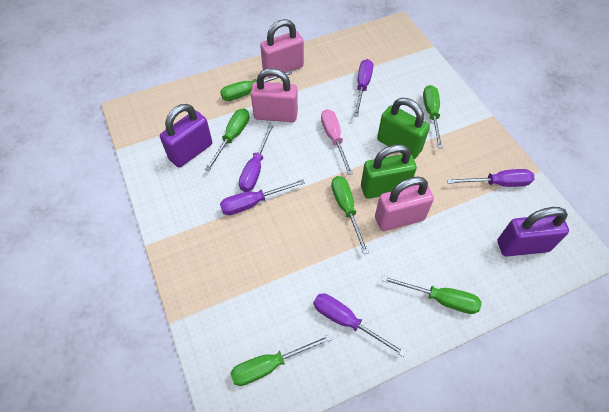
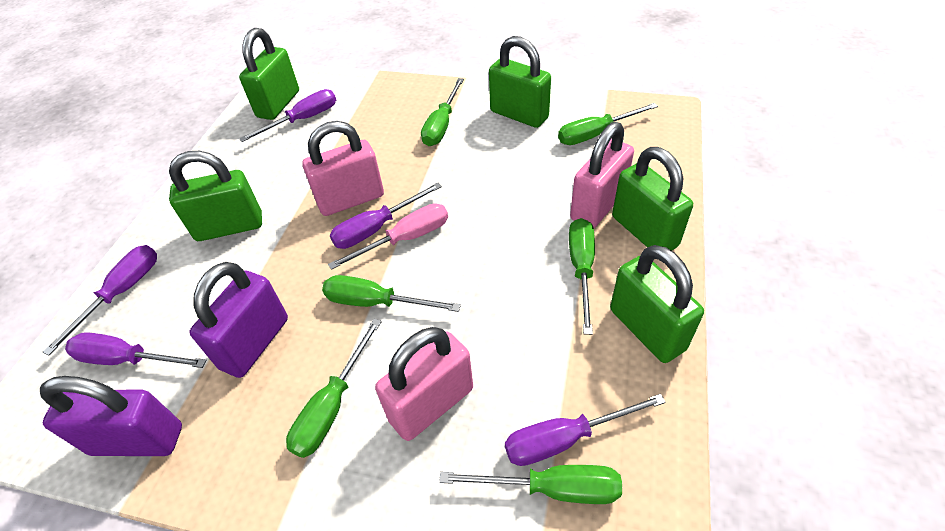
green padlock: 2 -> 5

